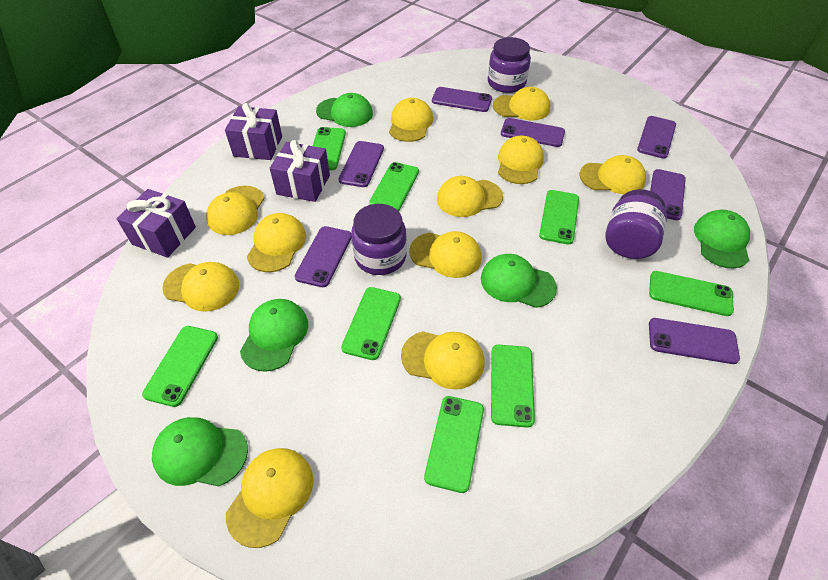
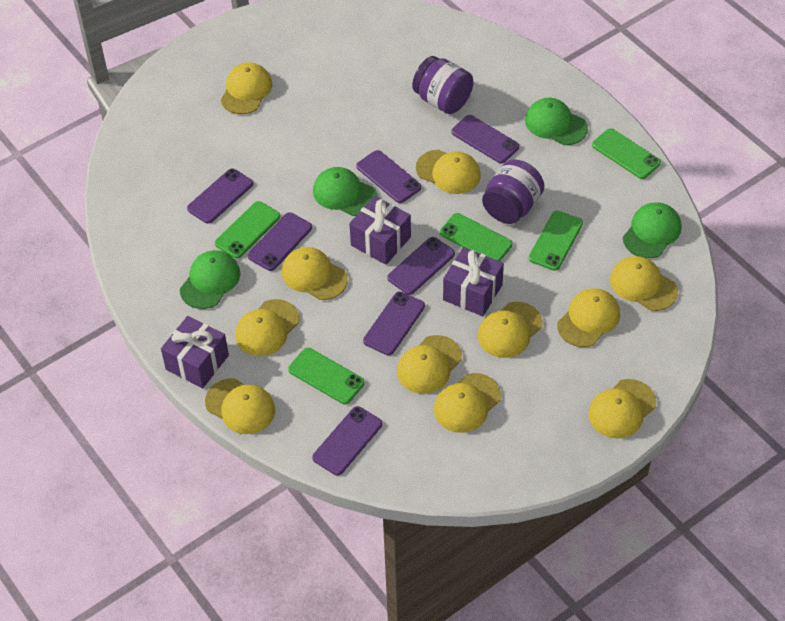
green cap: 5 -> 4
green phone: 8 -> 5
purple jar: 3 -> 2

